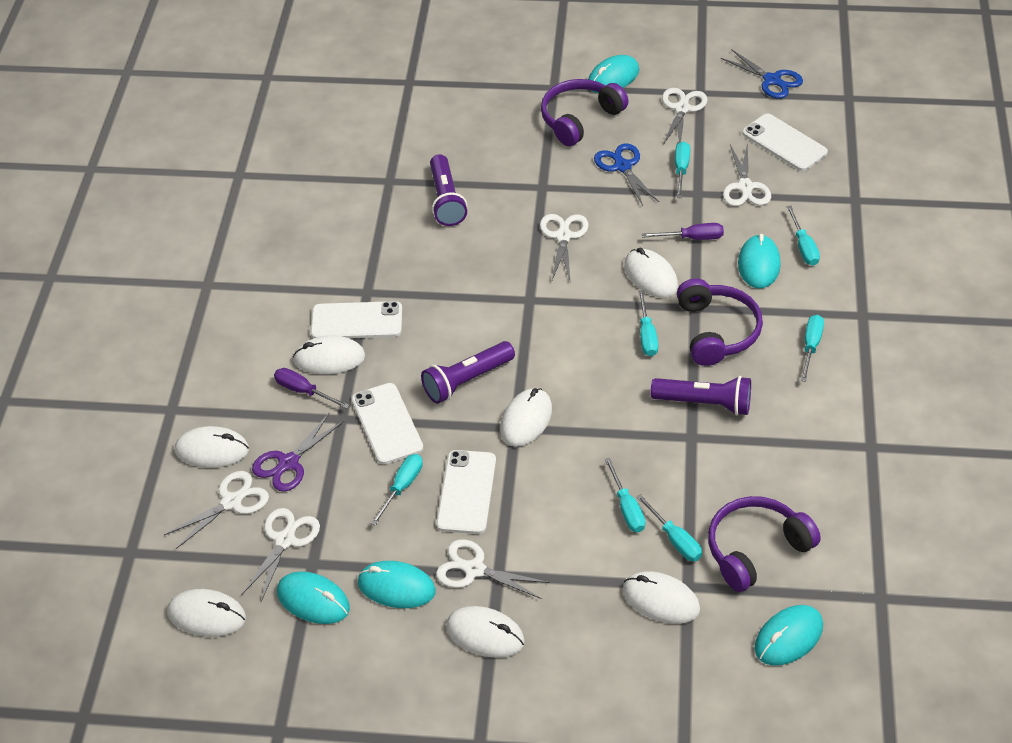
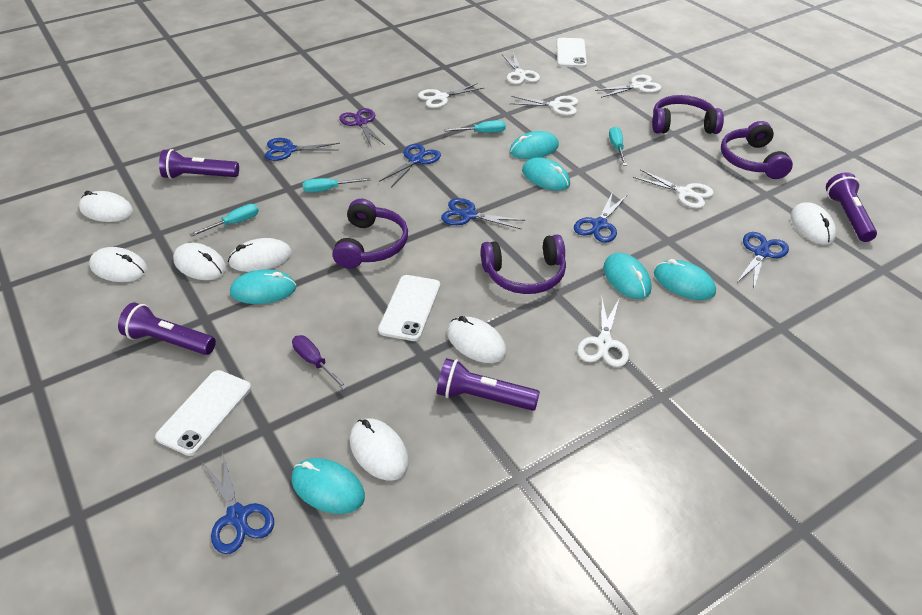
blue scissors: 2 -> 6
purple flashlight: 3 -> 4
purple headphones: 3 -> 4
purple screwdriver: 2 -> 1
turquoise mouse: 5 -> 6
turquoise screwdriver: 7 -> 4
white phone: 4 -> 3

